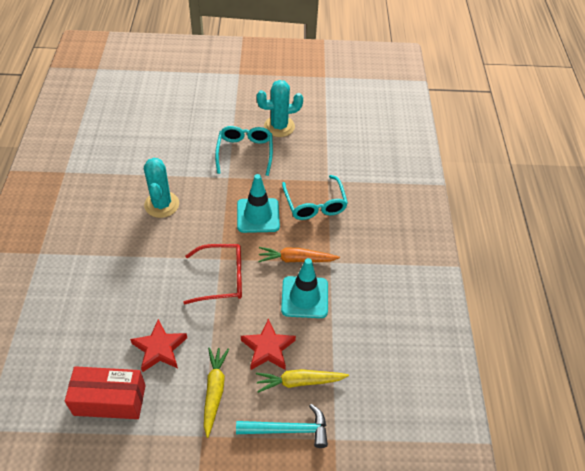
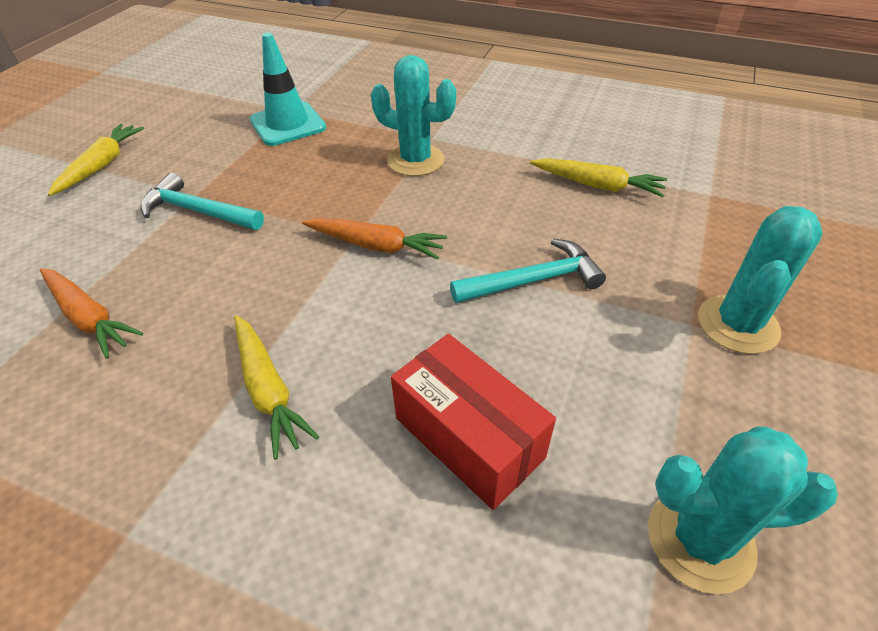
orange carrot: 1 -> 2
red glasses: 1 -> 0
red star: 2 -> 0
turquoise cactus: 2 -> 3
turquoise glasses: 2 -> 0
turquoise hammer: 1 -> 2
turquoise traffic cone: 2 -> 1
yellow carrot: 2 -> 3

